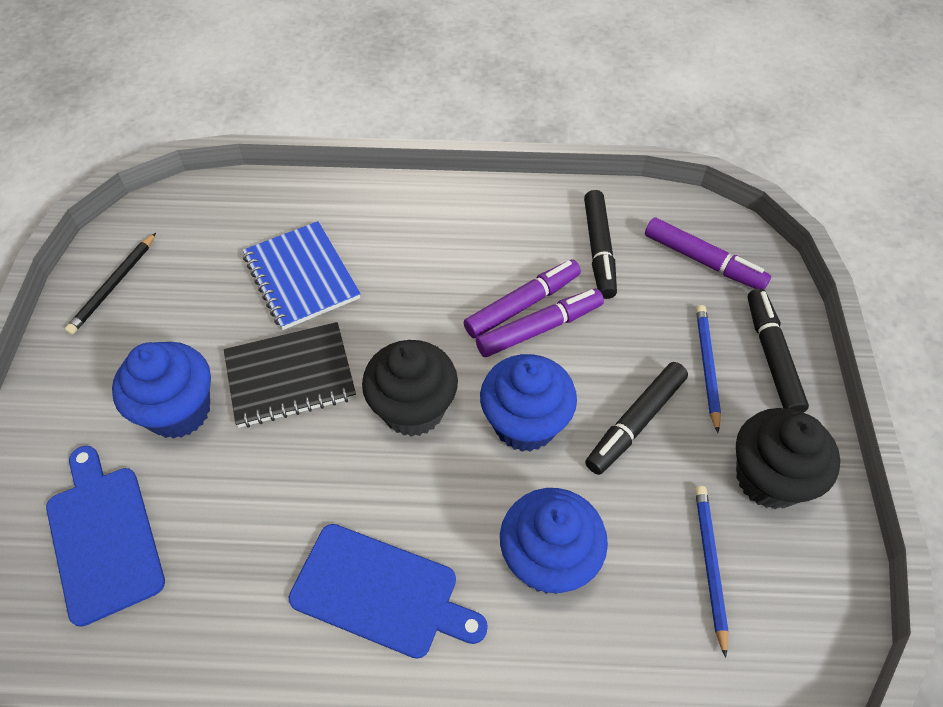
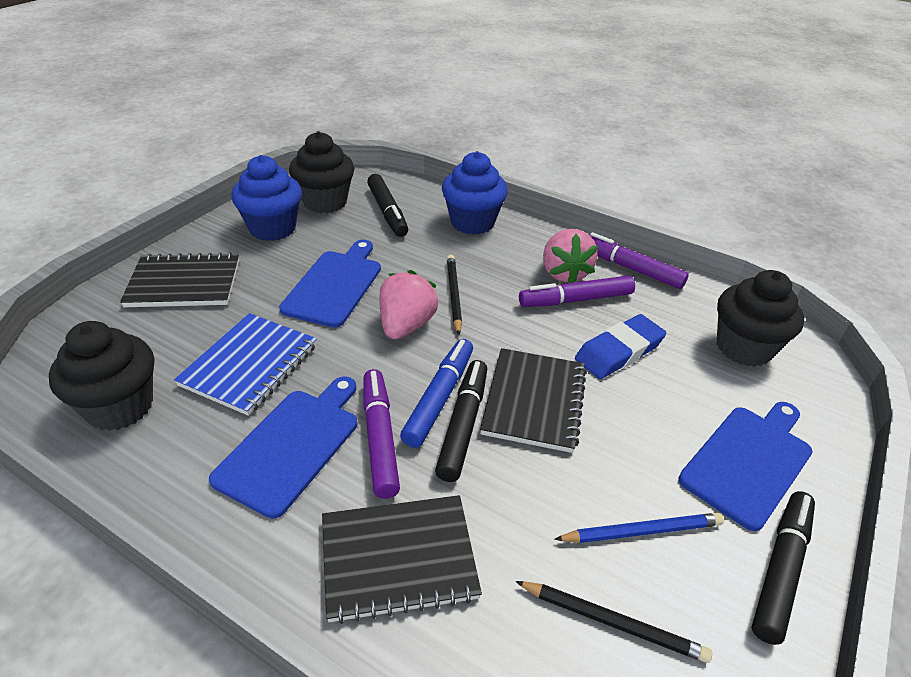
black cupcake: 2 -> 3
black notebook: 1 -> 3
black pencil: 1 -> 2
blue cupcake: 3 -> 2
blue cutting board: 2 -> 3
blue eraser: 0 -> 1
blue marker: 0 -> 1
blue pencil: 2 -> 1
pink strawberry: 0 -> 2

